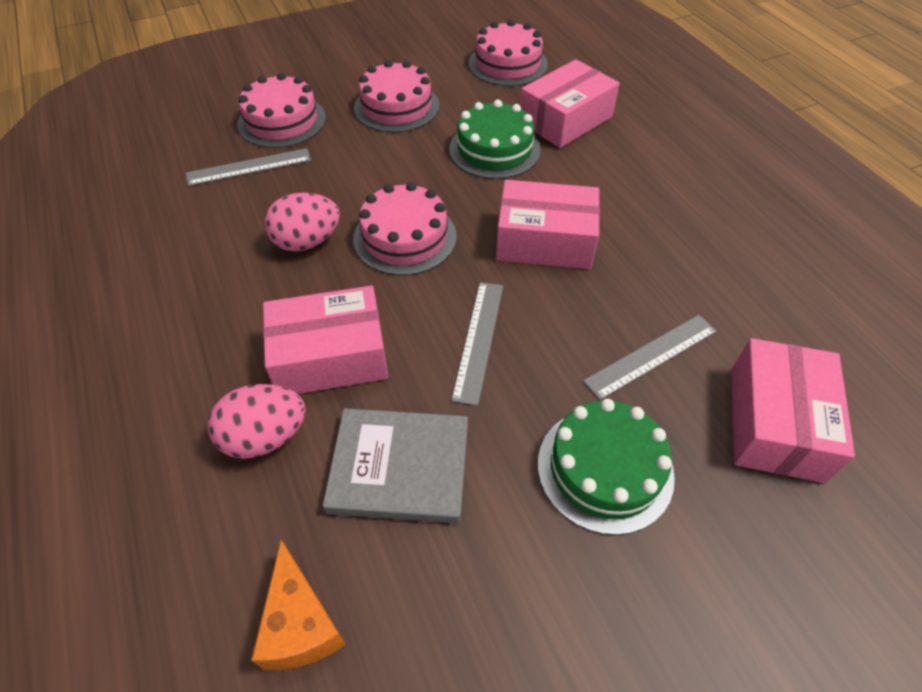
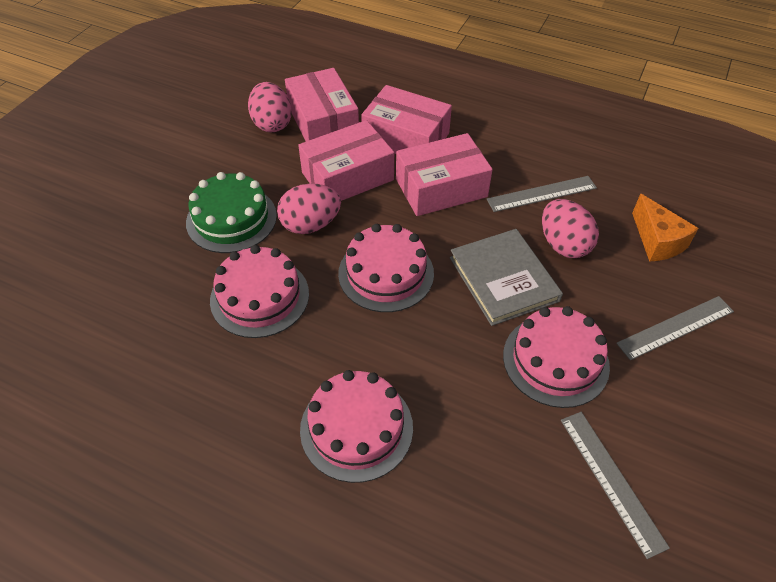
green cake: 2 -> 1
pink egg: 2 -> 3

